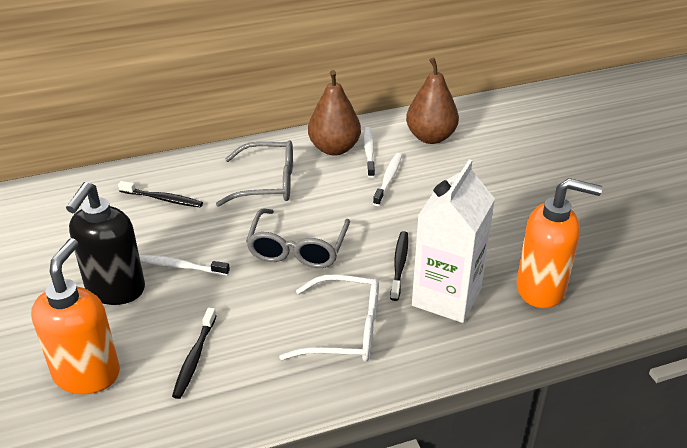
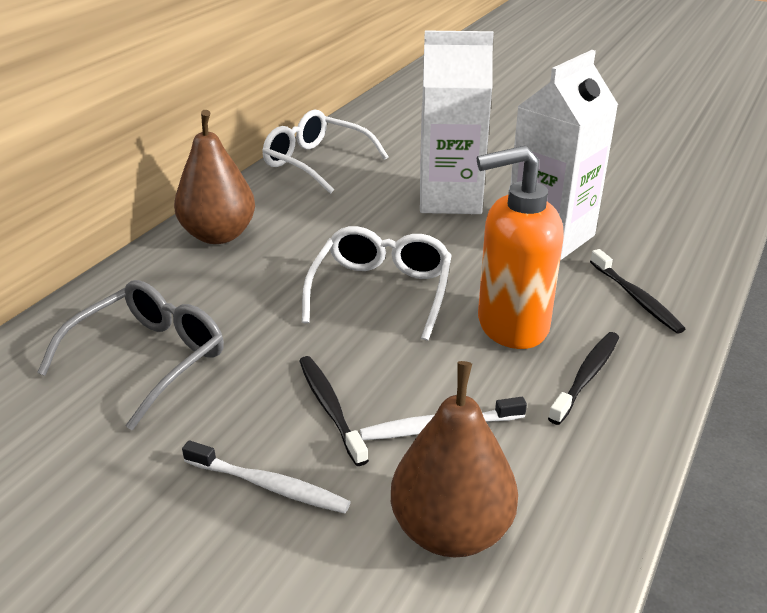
black soap dispenser: 1 -> 0
grey glasses: 2 -> 1
orange soap dispenser: 2 -> 1
white carton: 1 -> 2
white glasses: 1 -> 2
white toothbrush: 3 -> 2

